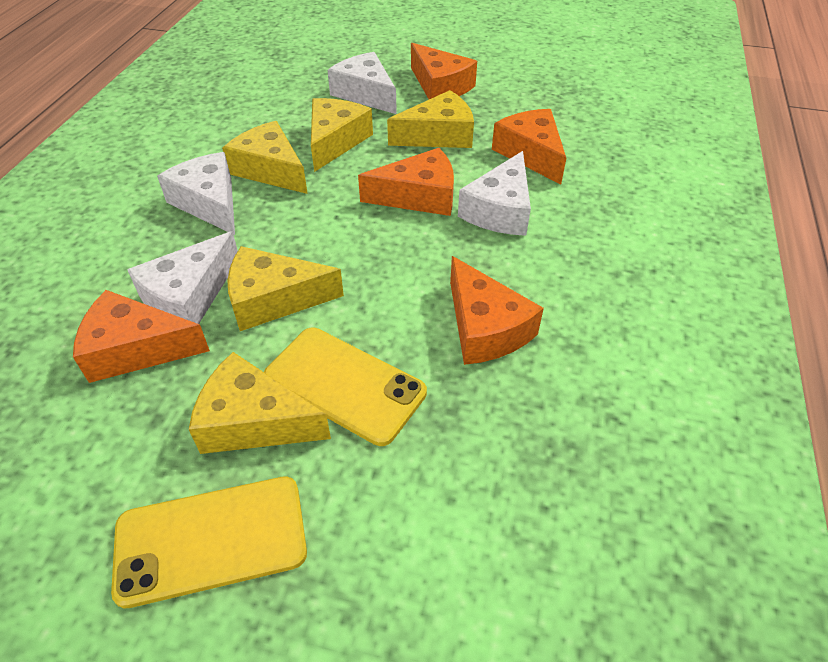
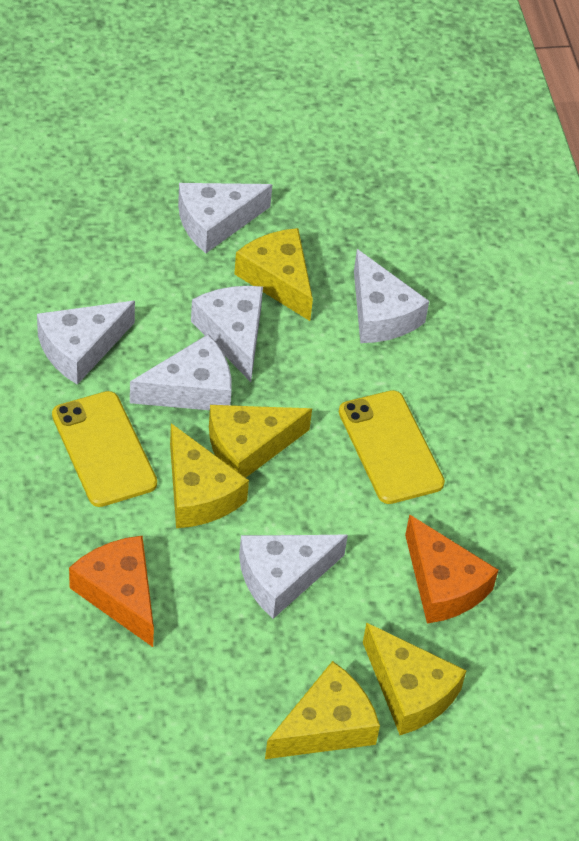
orange cheese: 5 -> 2
white cheese: 4 -> 6

